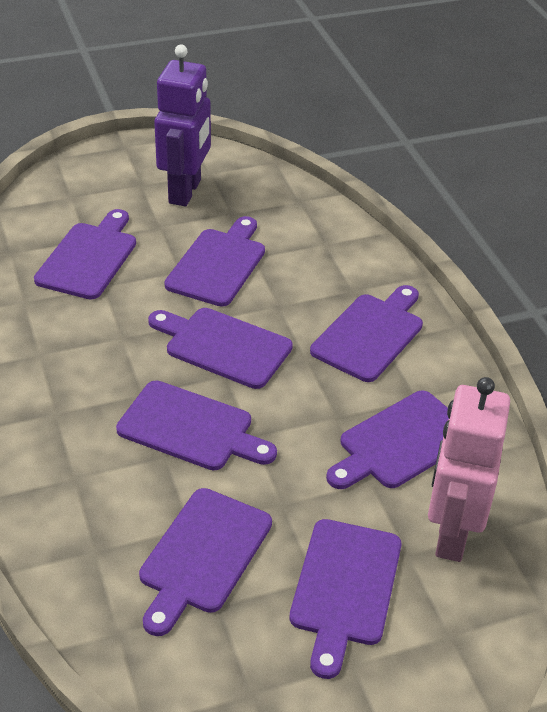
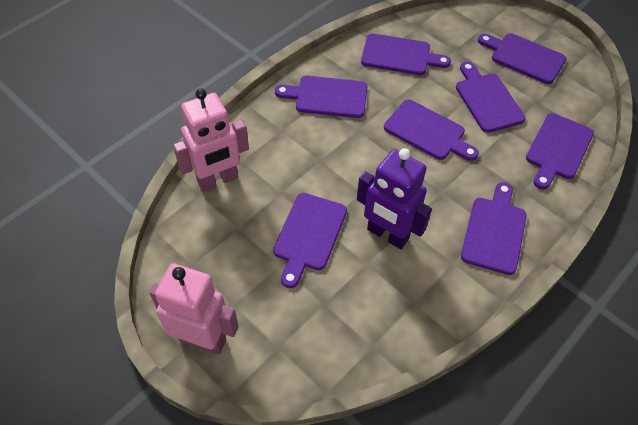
pink robot: 1 -> 2

